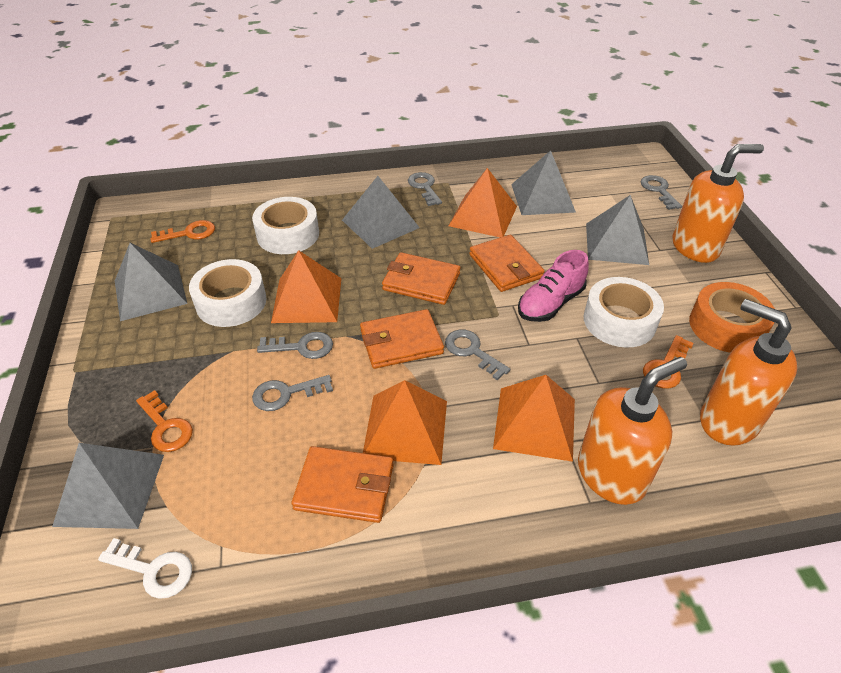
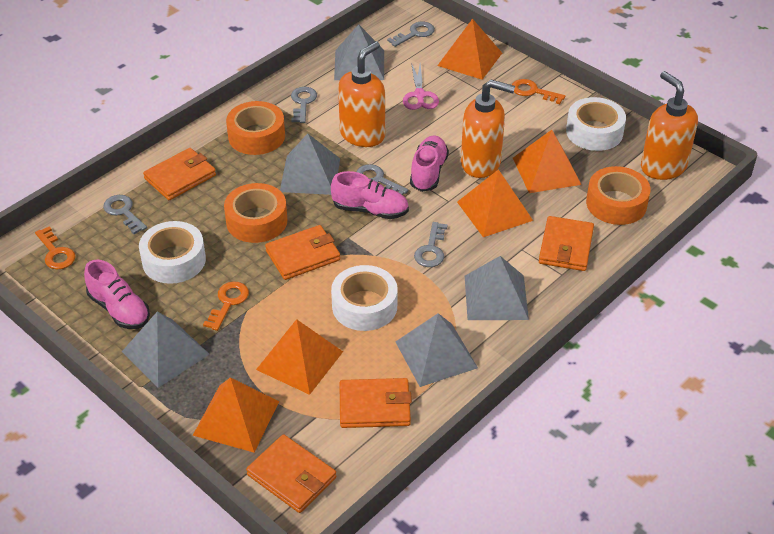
orange pyramid: 4 -> 5
orange tape: 1 -> 3
orange wallet: 4 -> 5
pink scissors: 0 -> 1
pink shoe: 1 -> 3
white key: 1 -> 0

